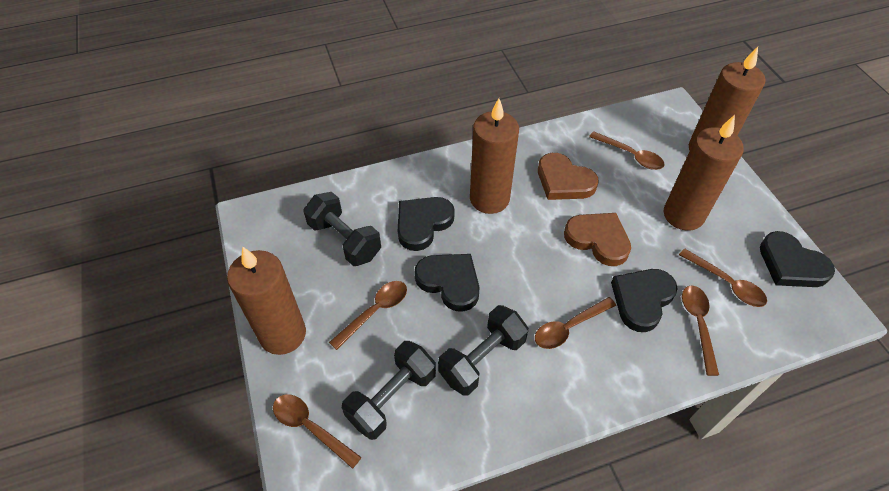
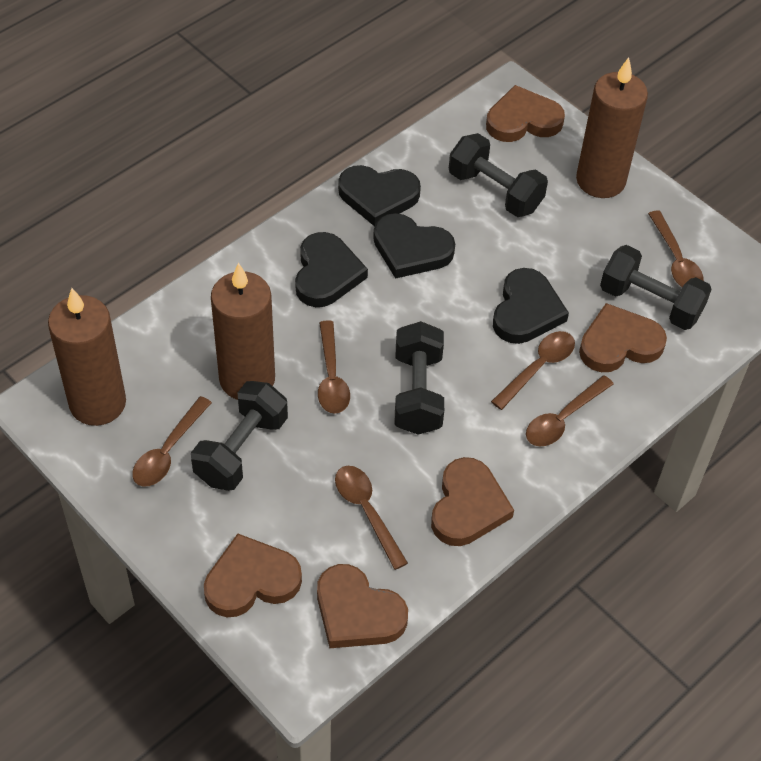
black dumbbell: 3 -> 4
brown candle: 4 -> 3
brown heart: 2 -> 5

